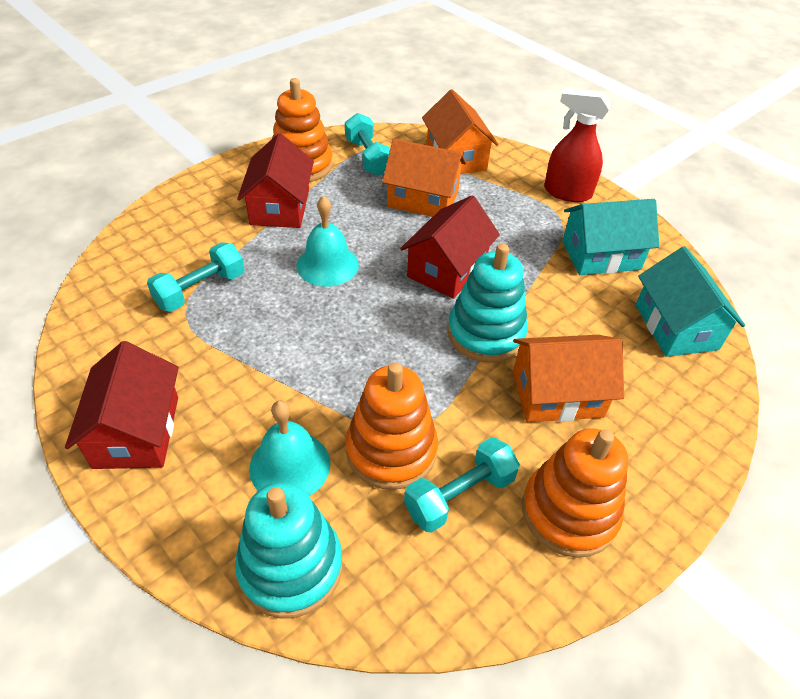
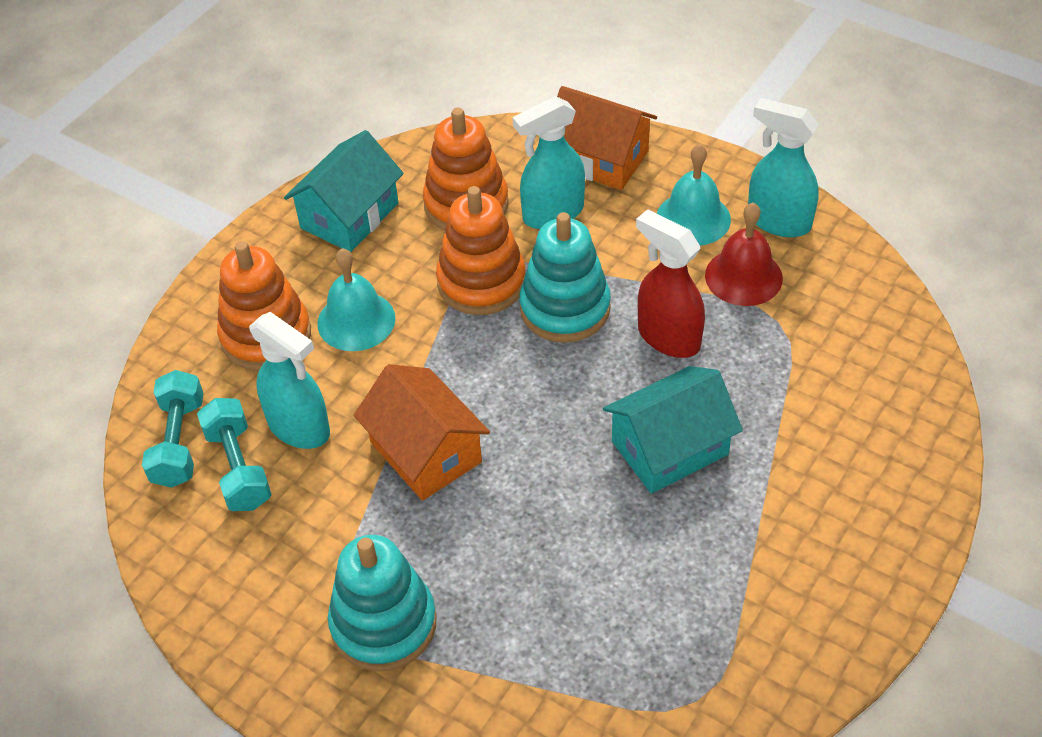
orange house: 3 -> 2
red bell: 0 -> 1
red house: 3 -> 0
turquoise dumbbell: 3 -> 2
turquoise spray bottle: 0 -> 3

